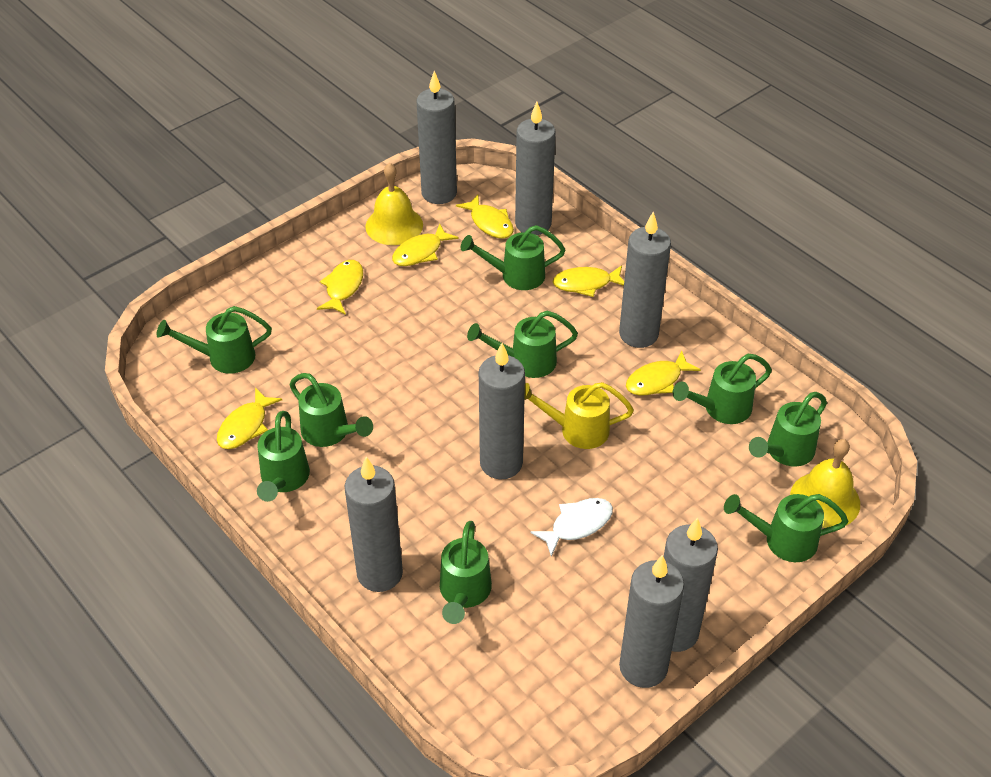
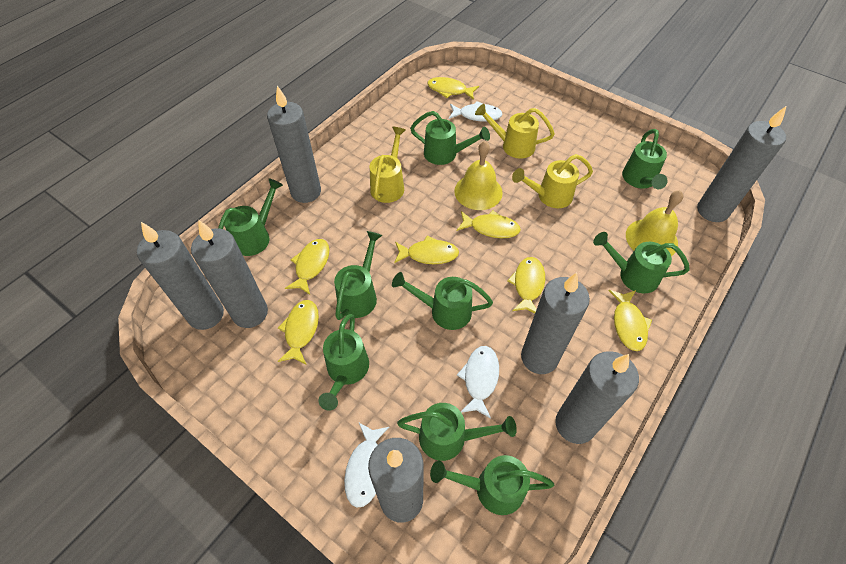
white fish: 1 -> 3
yellow fish: 6 -> 7
yellow watering can: 1 -> 3

